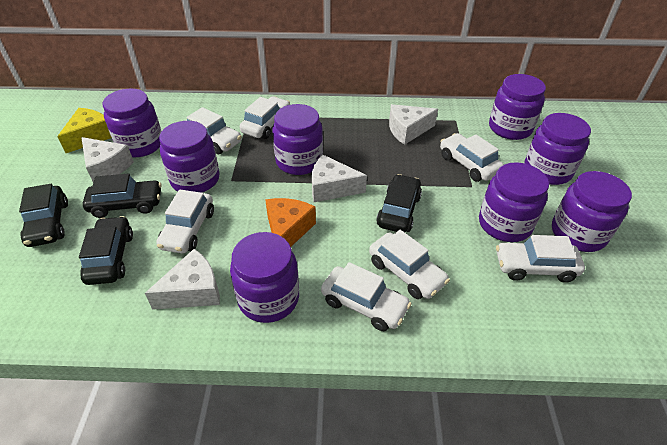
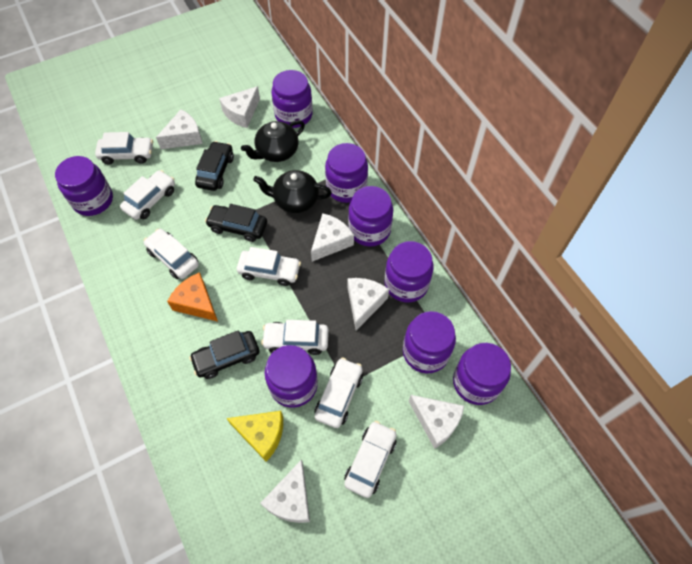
black car: 4 -> 3
black teapot: 0 -> 2
white cheese: 4 -> 6

